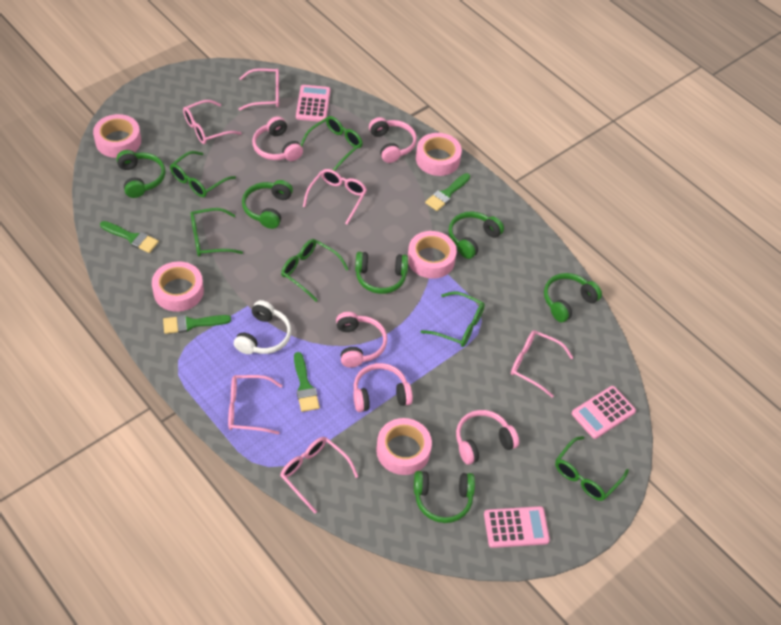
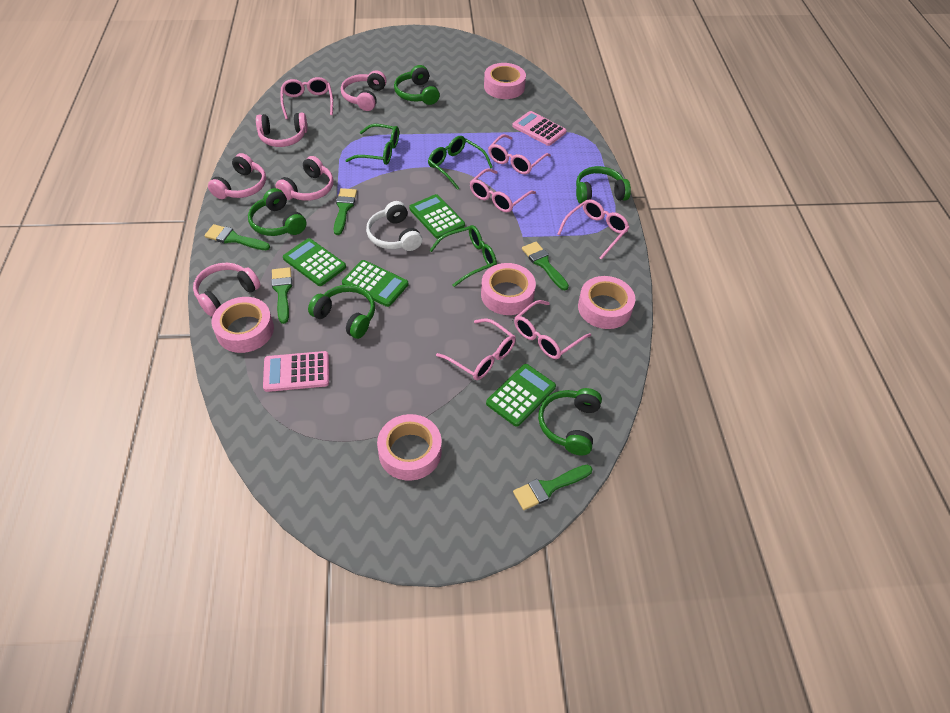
green brush: 4 -> 5
green calculator: 0 -> 4
green glasses: 6 -> 3
green headphones: 6 -> 5
pink calculator: 3 -> 2

